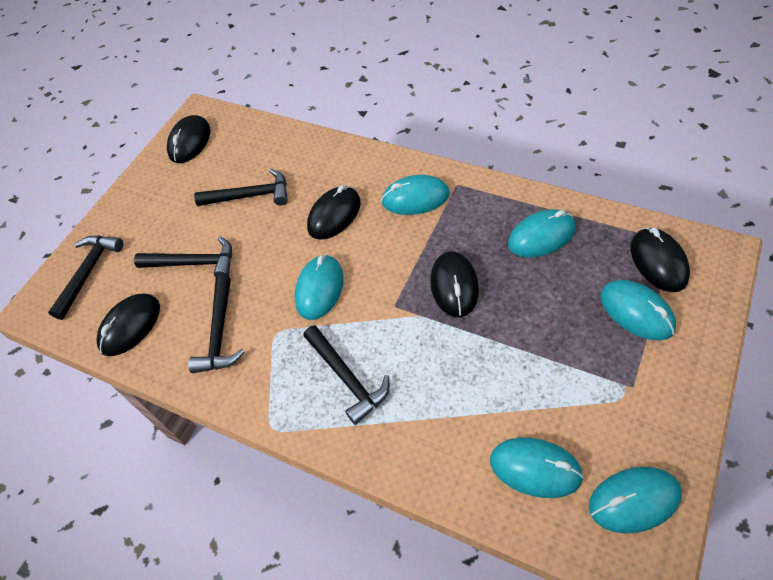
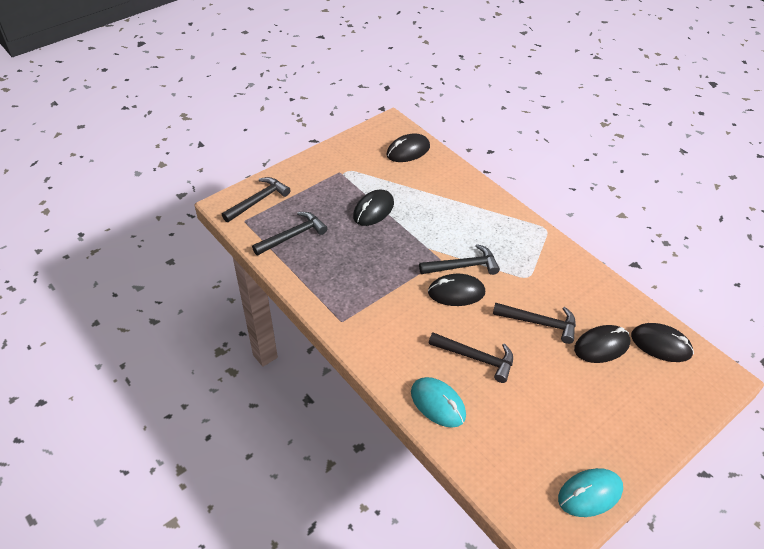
turquoise mouse: 6 -> 2

